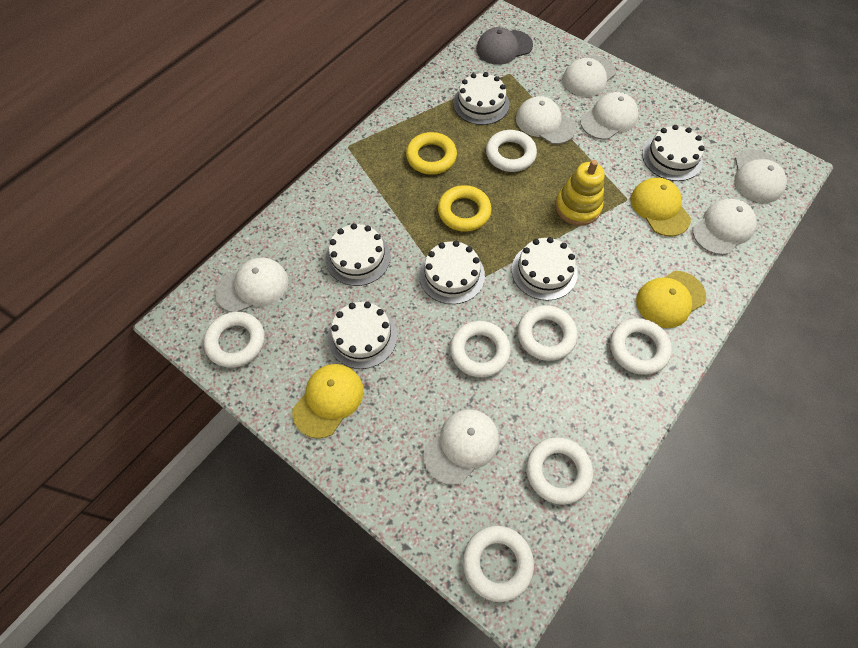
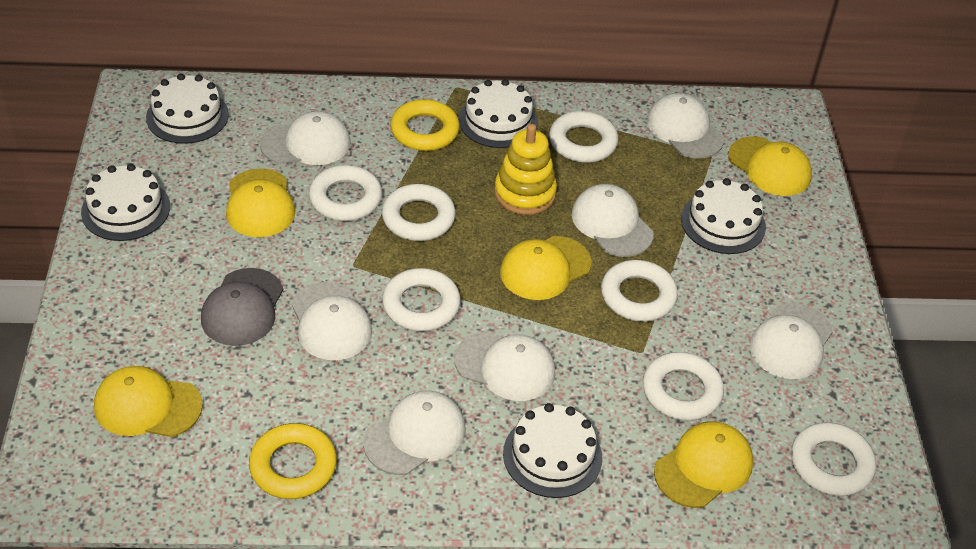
white cake: 6 -> 5
yellow cap: 3 -> 5

